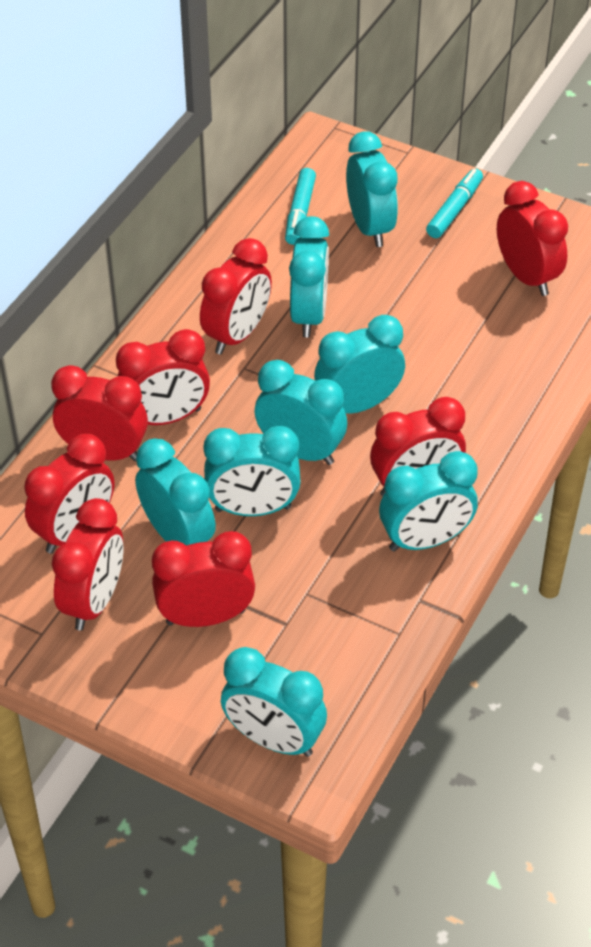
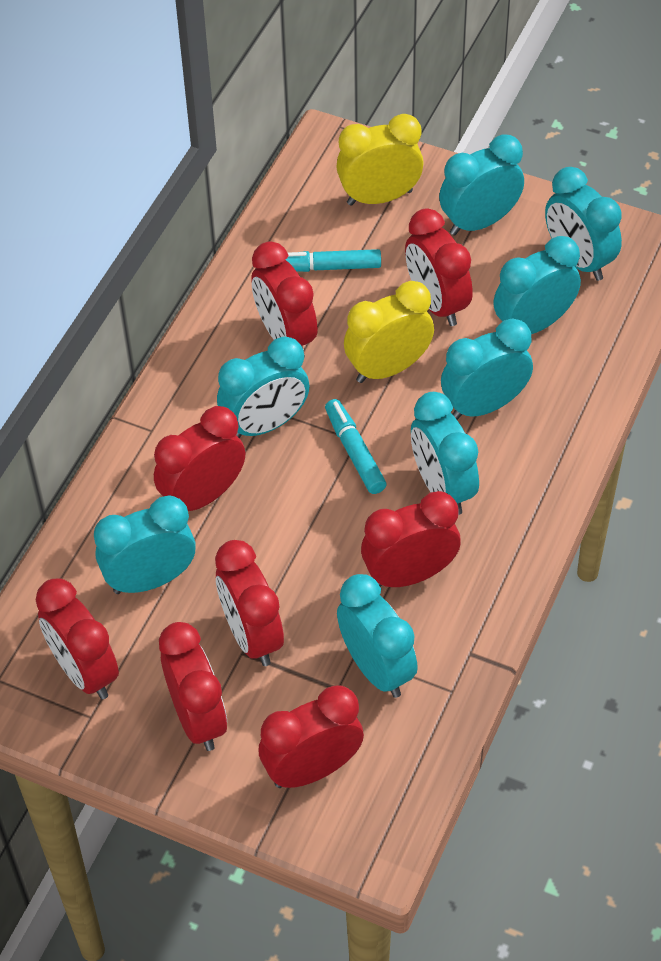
yellow clock: 0 -> 2

